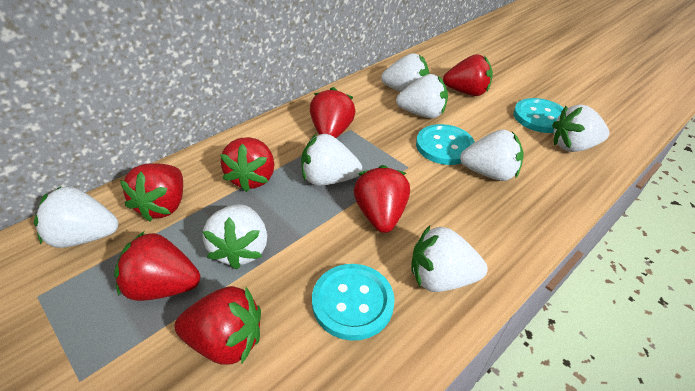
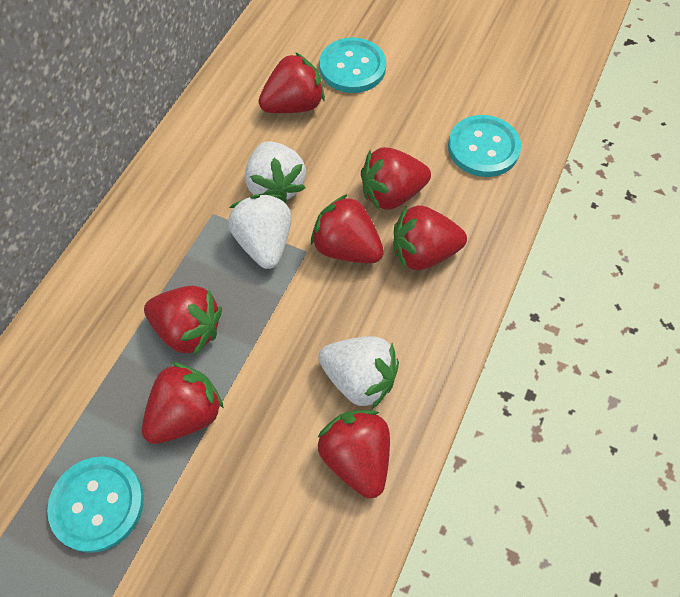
white strawberry: 8 -> 3

